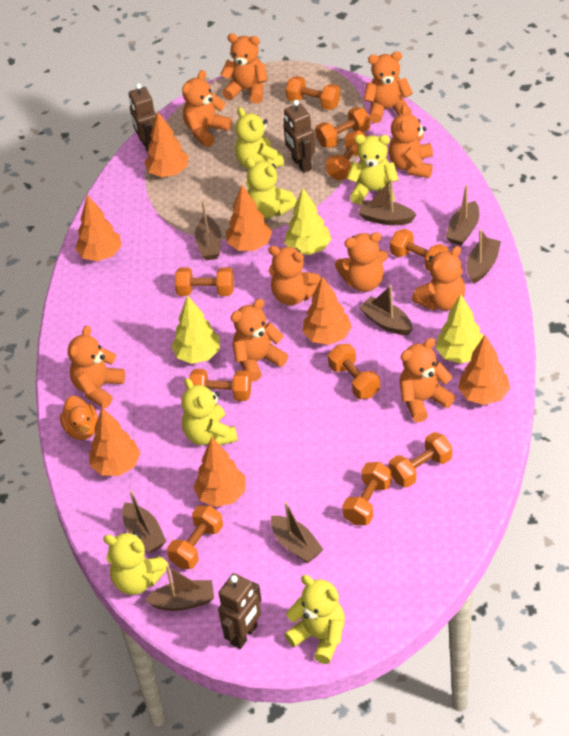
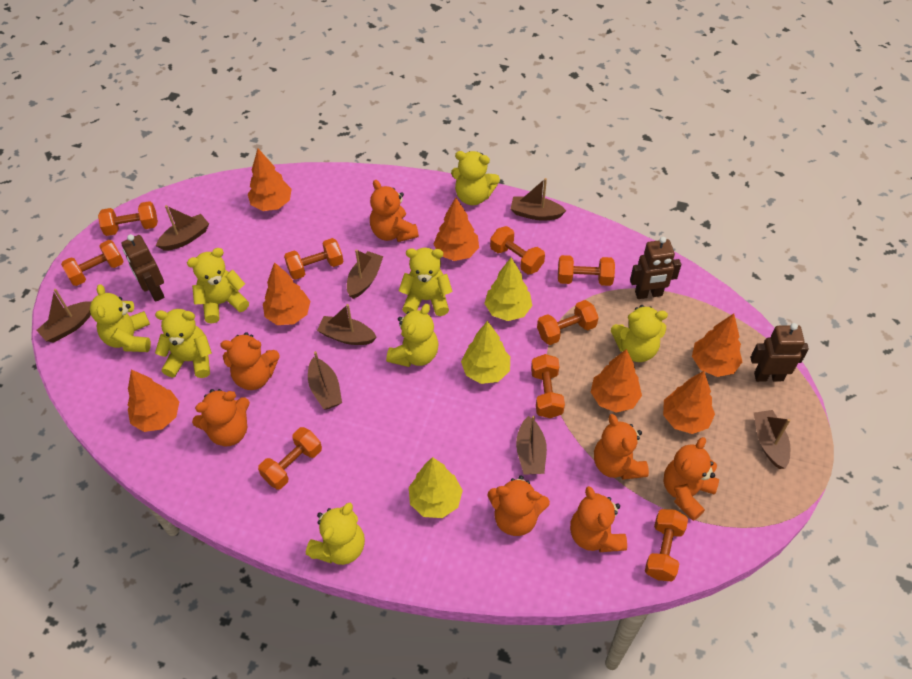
orange duck: 1 -> 0
orange dumbbell: 10 -> 9
orange teddy bear: 10 -> 7
yellow teddy bear: 6 -> 8

